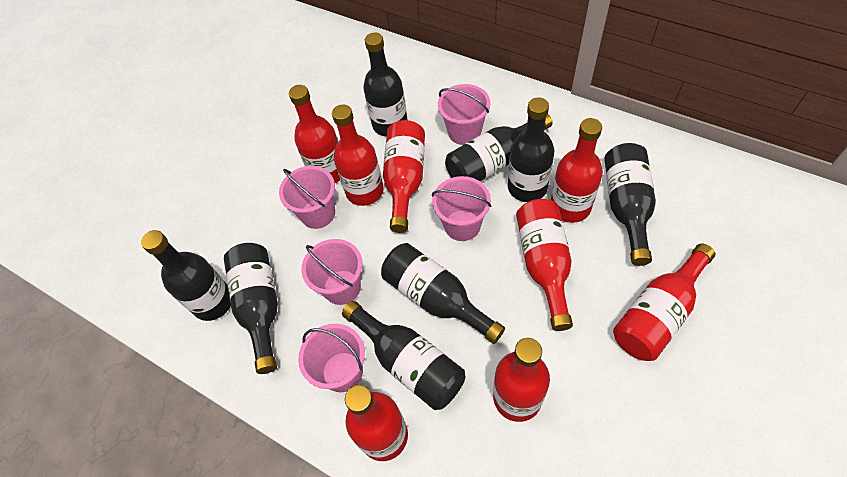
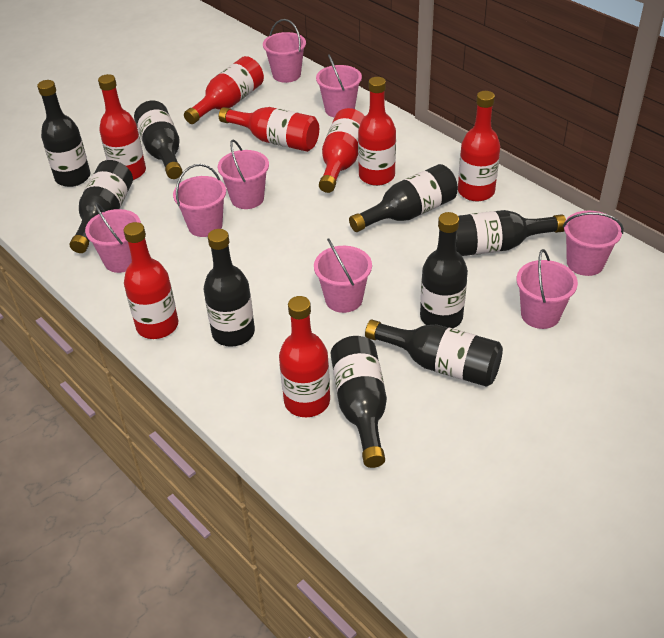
black bottle: 8 -> 9
pink bucket: 5 -> 8

